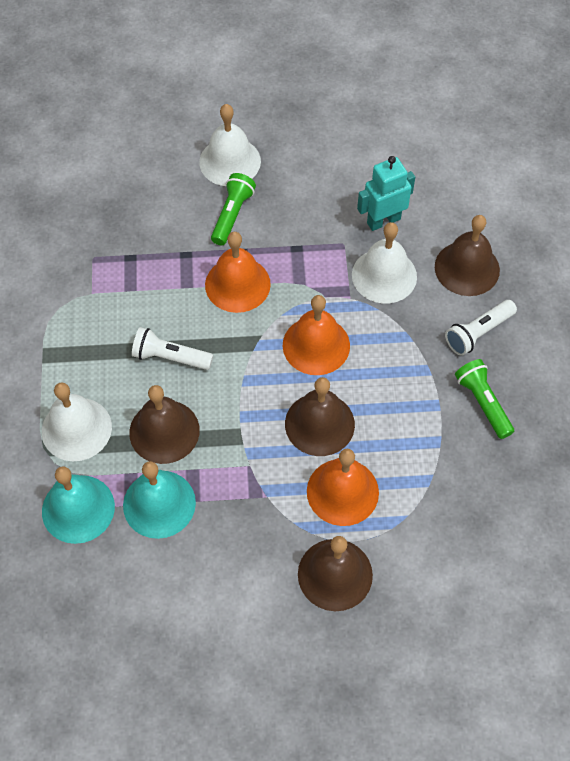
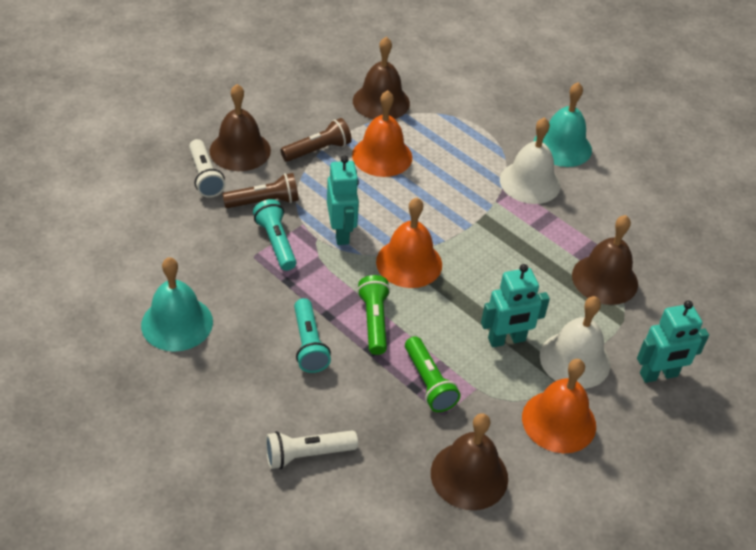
brown flashlight: 0 -> 2
turquoise flashlight: 0 -> 2
turquoise robot: 1 -> 3
white bell: 3 -> 2

